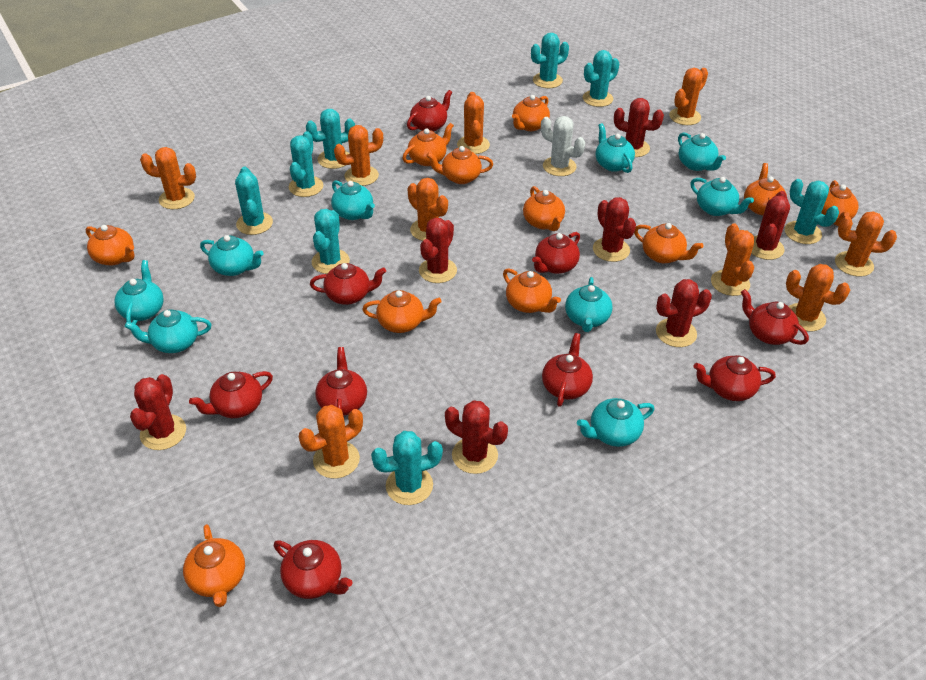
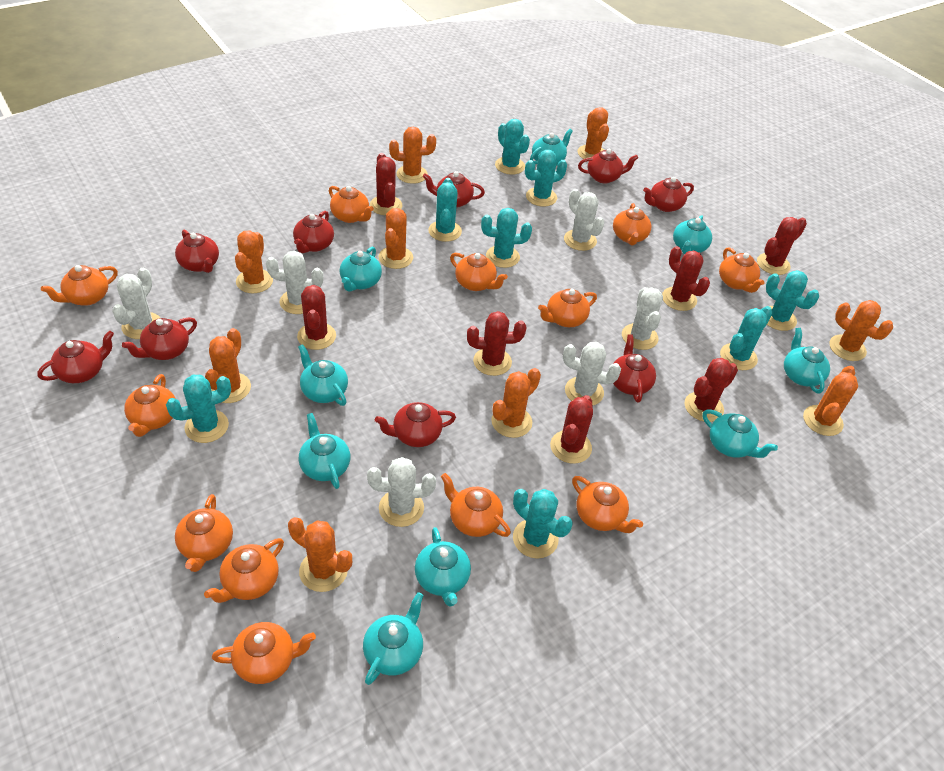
orange teapot: 11 -> 12
white cactus: 1 -> 6

